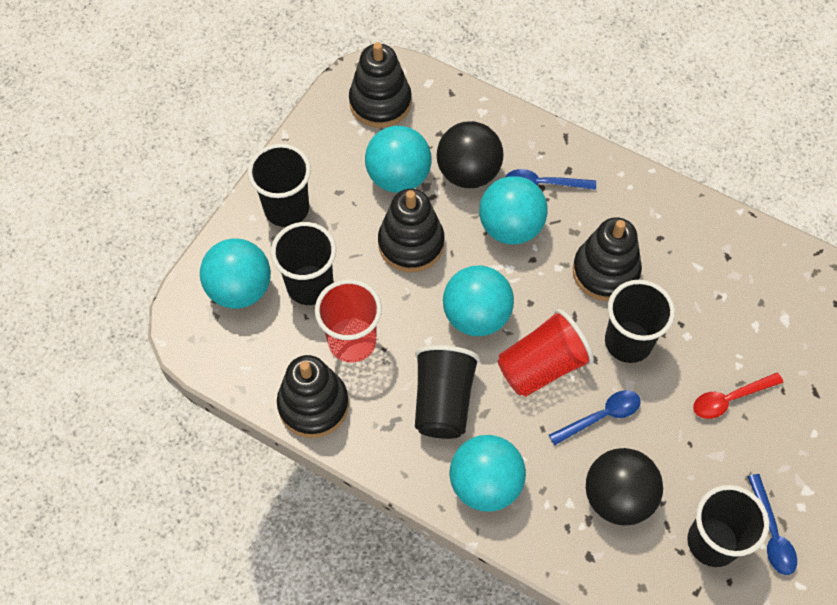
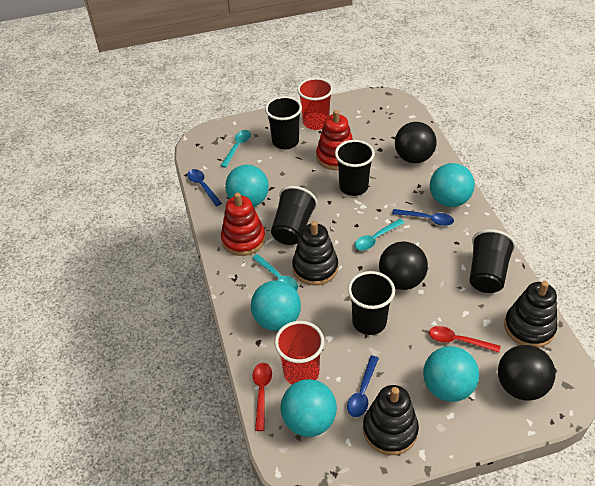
black ball: 2 -> 3
black stacking toy: 4 -> 3
red spoon: 1 -> 2
red stacking toy: 0 -> 2
turquoise spoon: 0 -> 3

